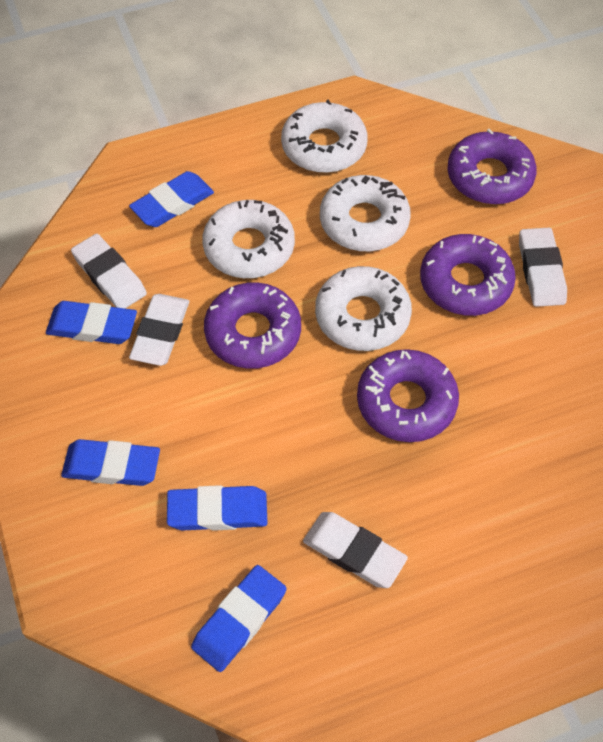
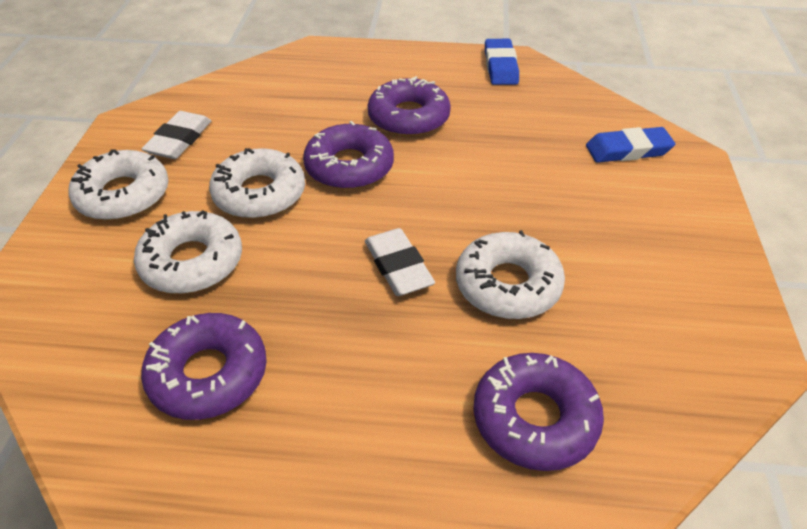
blue eraser: 5 -> 2
white eraser: 4 -> 2

